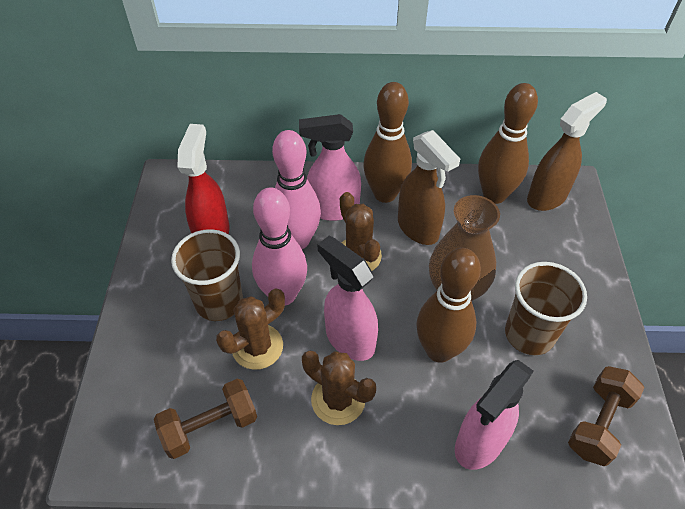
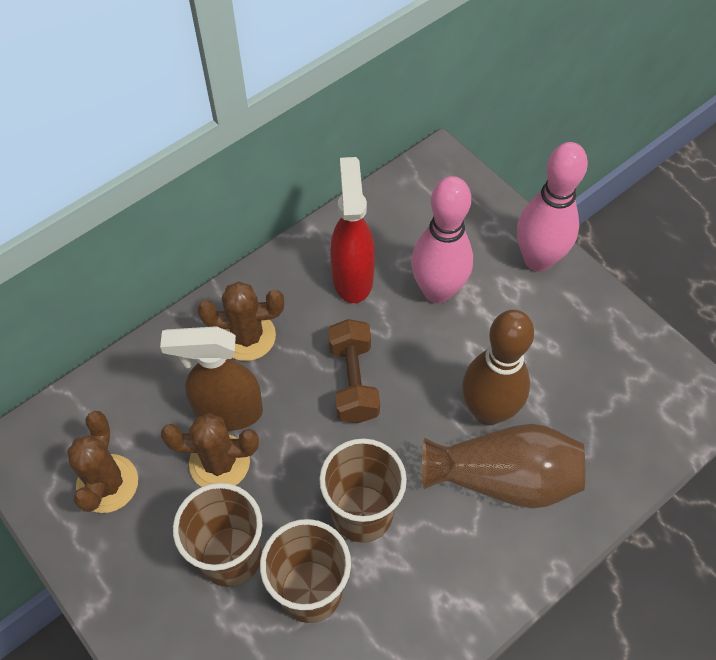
brown bowling pin: 3 -> 1
brown cup: 2 -> 3
brown dumbbell: 2 -> 1
brown spray bottle: 2 -> 1
pink spray bottle: 3 -> 0

